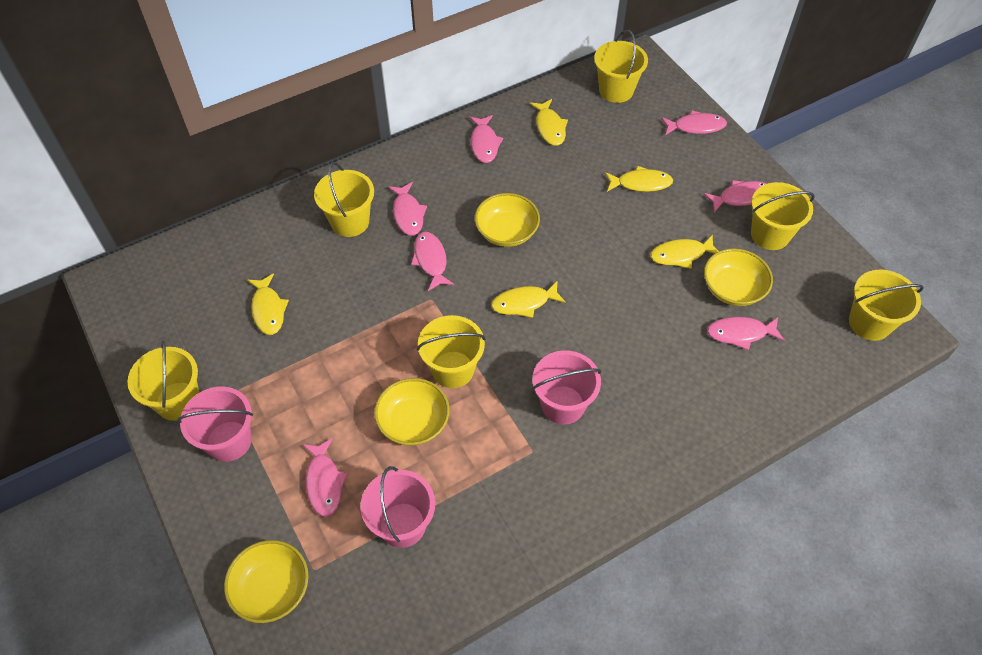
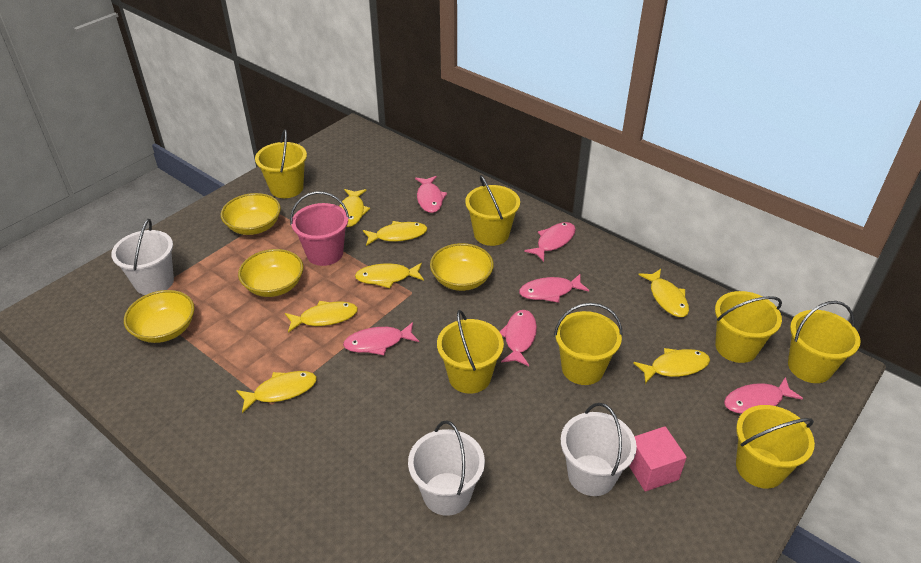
pink bucket: 3 -> 1
pink cube: 0 -> 1
pink fish: 7 -> 6
white bucket: 0 -> 3
yellow bucket: 6 -> 7
yellow fish: 5 -> 7

